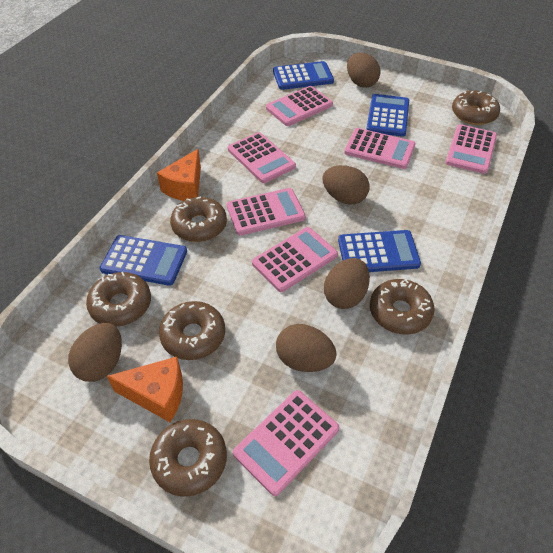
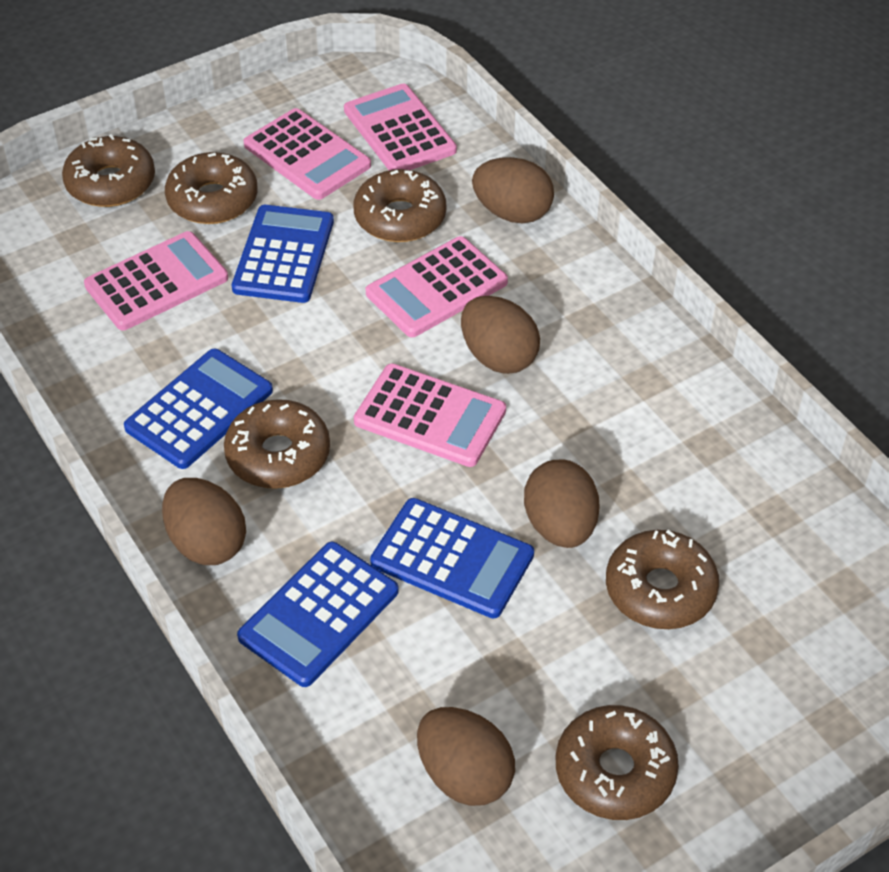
orange cheese: 2 -> 0
pink calculator: 7 -> 5

